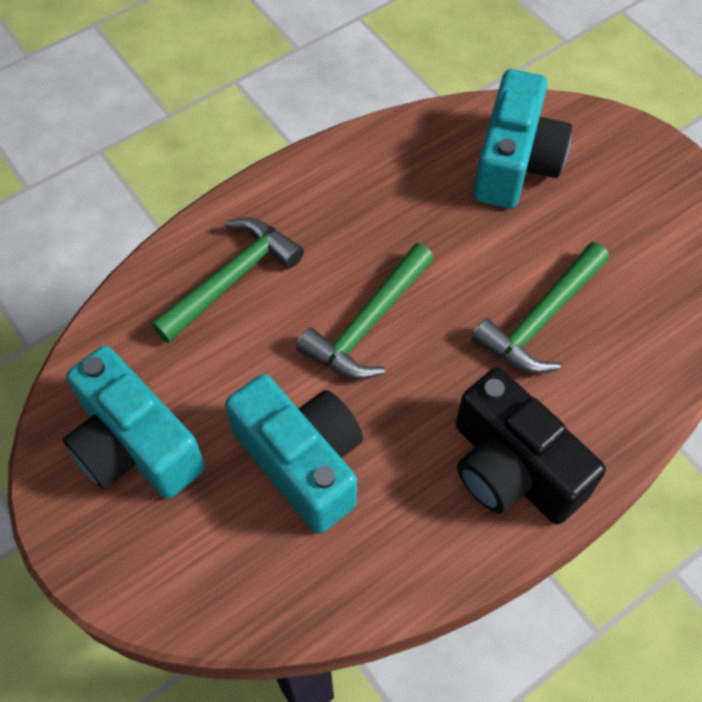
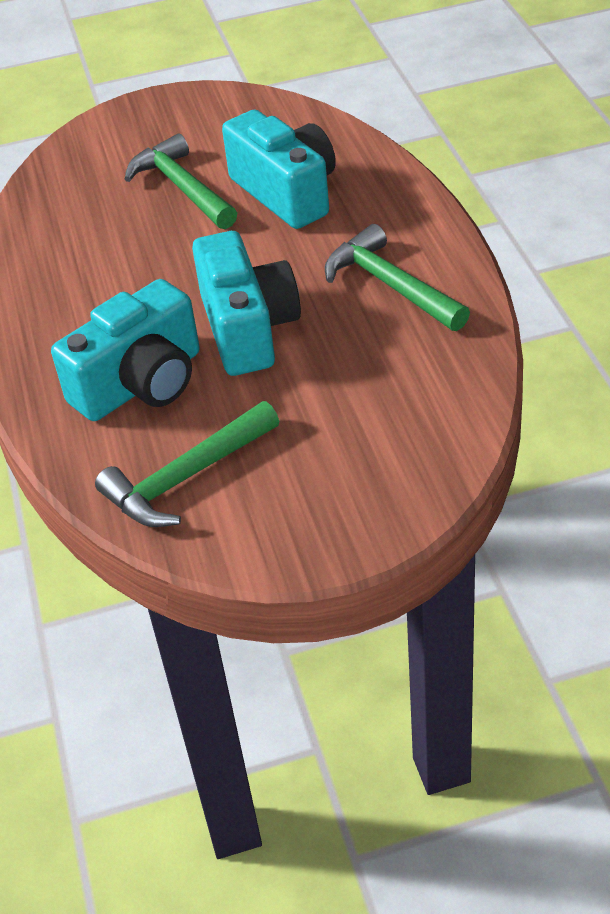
black camera: 1 -> 0

